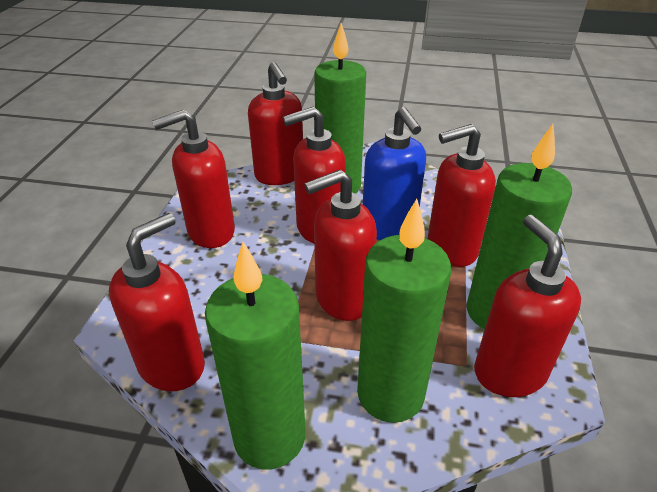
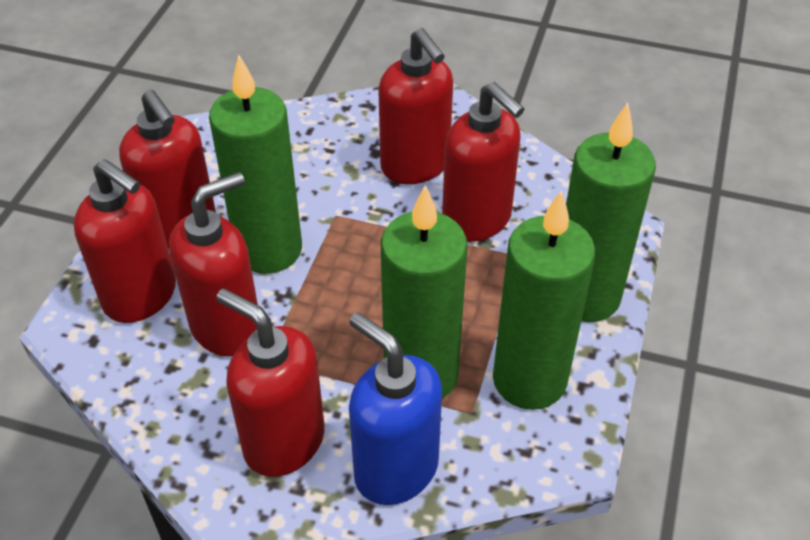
red soap dispenser: 7 -> 6

